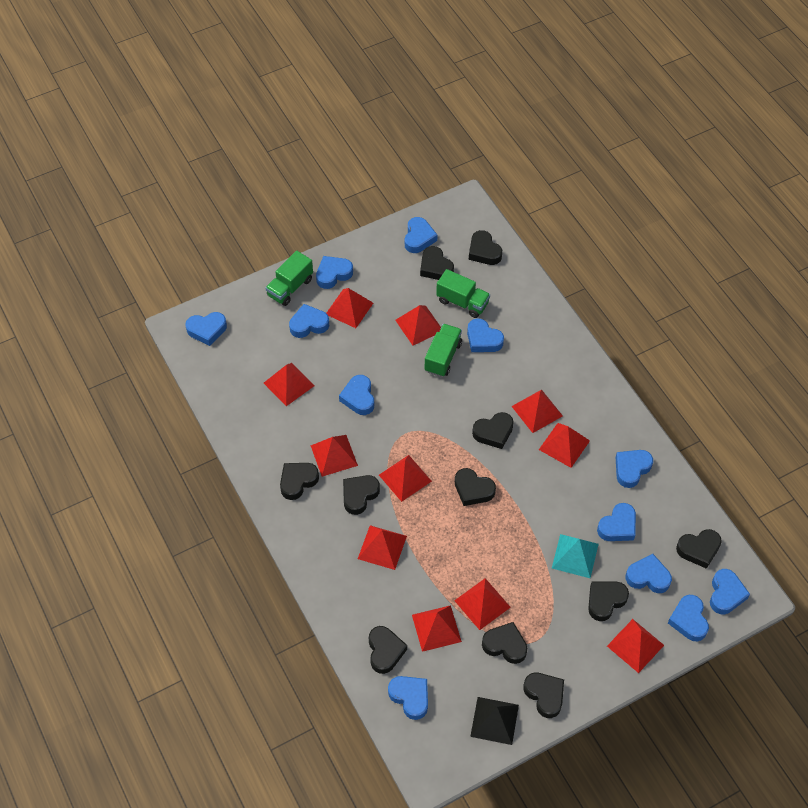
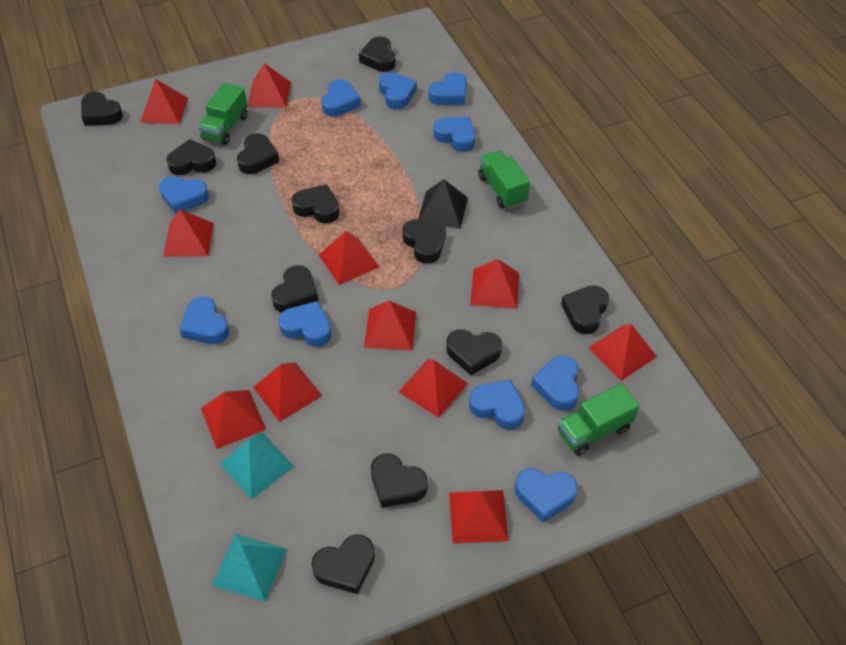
blue heart: 12 -> 10
turquoise pyramid: 1 -> 2

